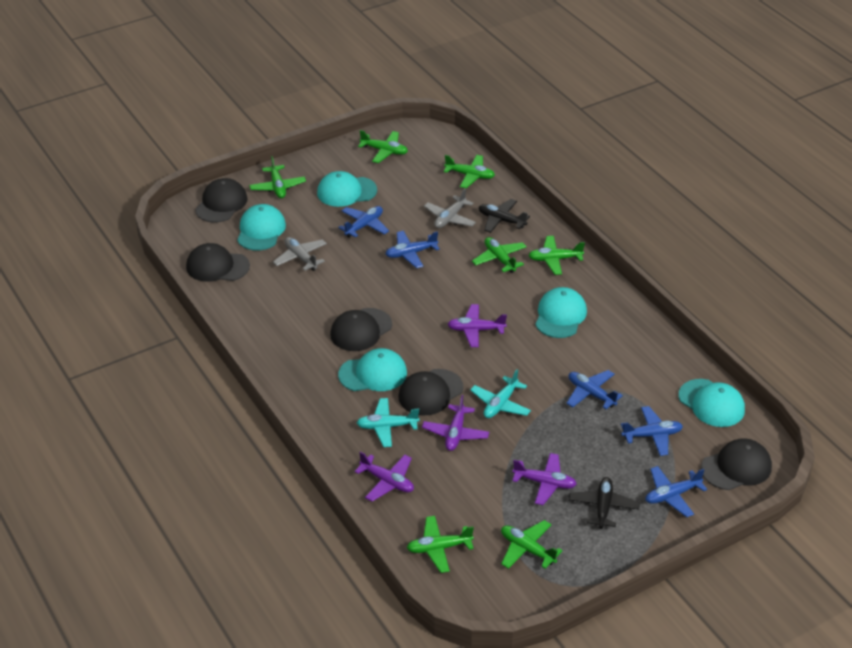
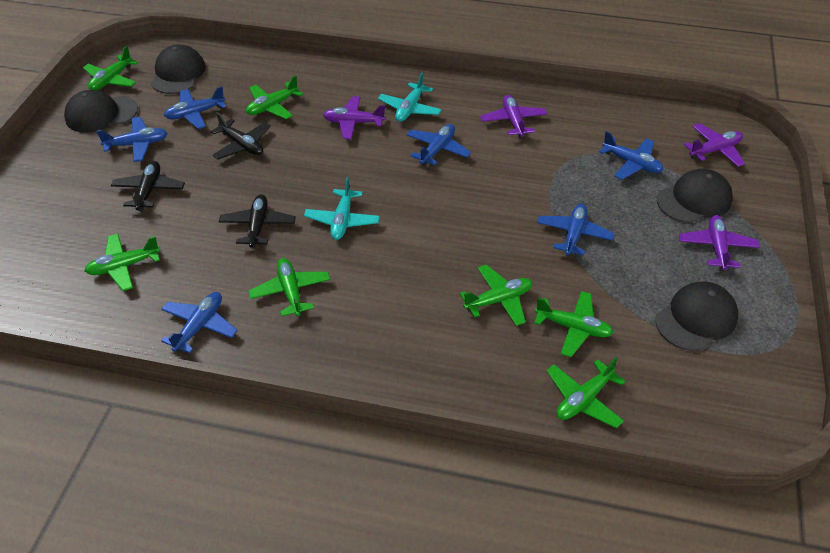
black cap: 5 -> 4
black plane: 2 -> 3
blue plane: 5 -> 6
grey plane: 2 -> 0
turquoise cap: 5 -> 0

